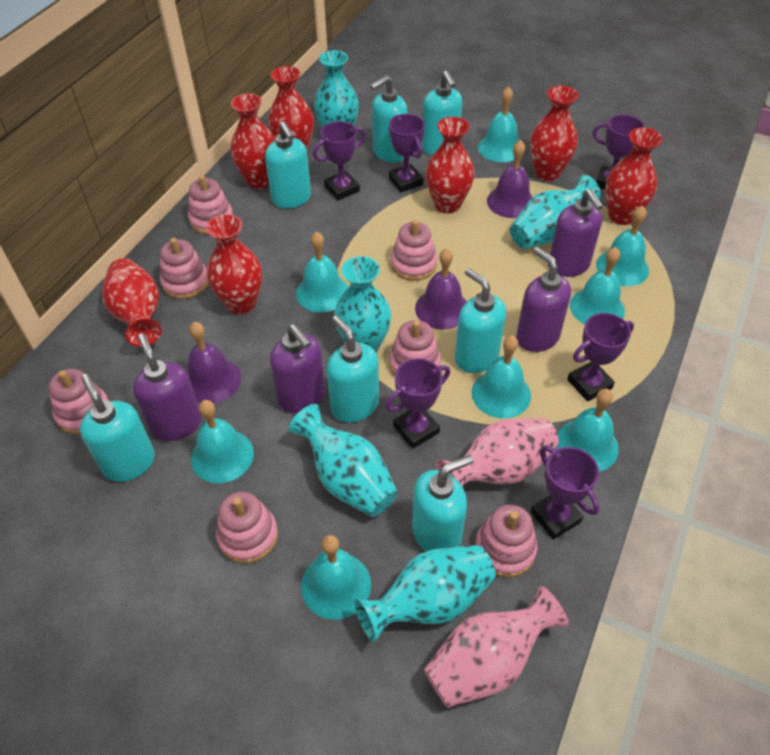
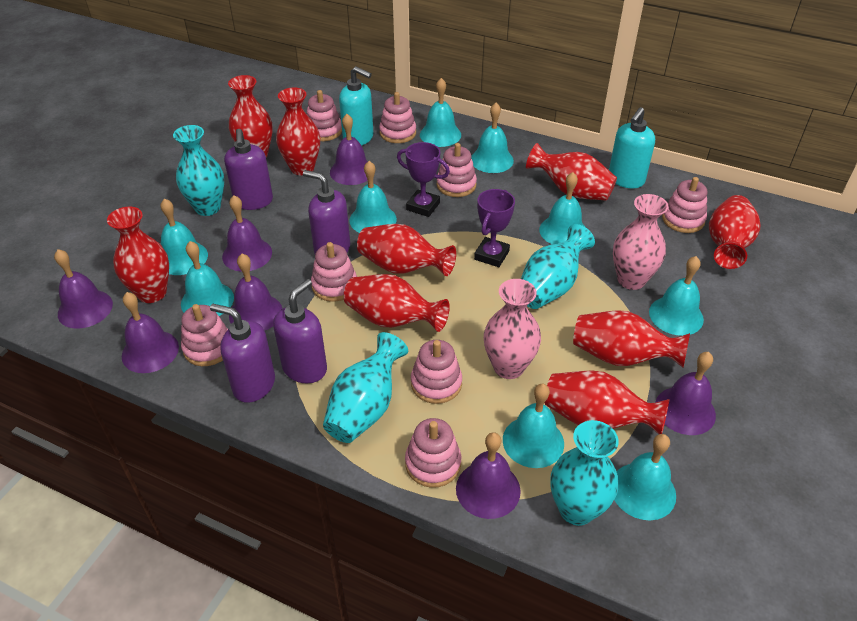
pink stacking toy: 7 -> 8
purple bell: 3 -> 7
purple trophy: 6 -> 2
red vase: 7 -> 9
turquoise bell: 8 -> 9
turquoise soap dispenser: 7 -> 2
turquoise vase: 5 -> 4

